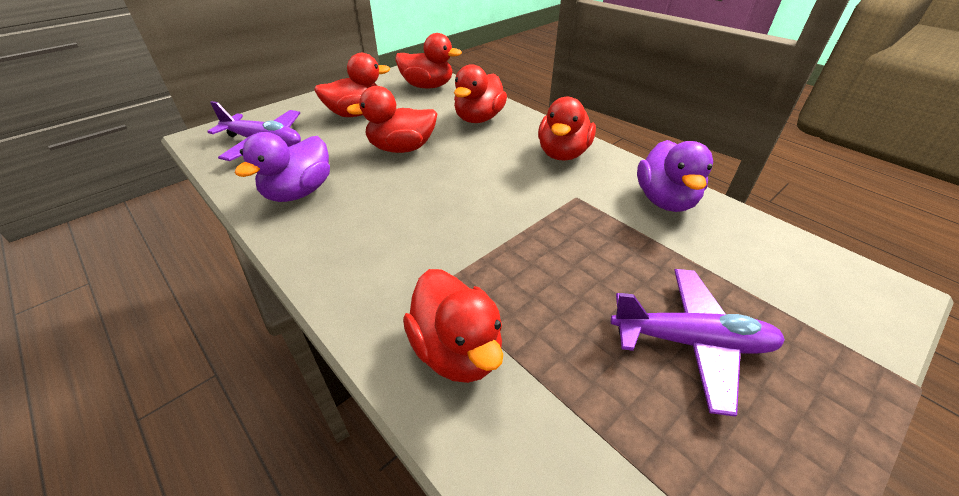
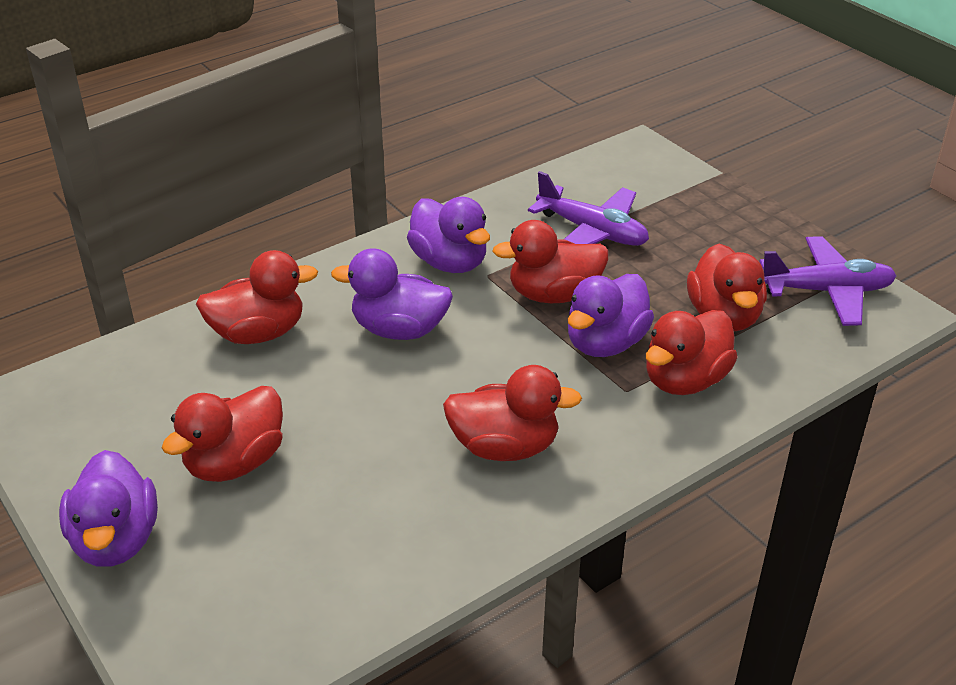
purple duck: 2 -> 4

